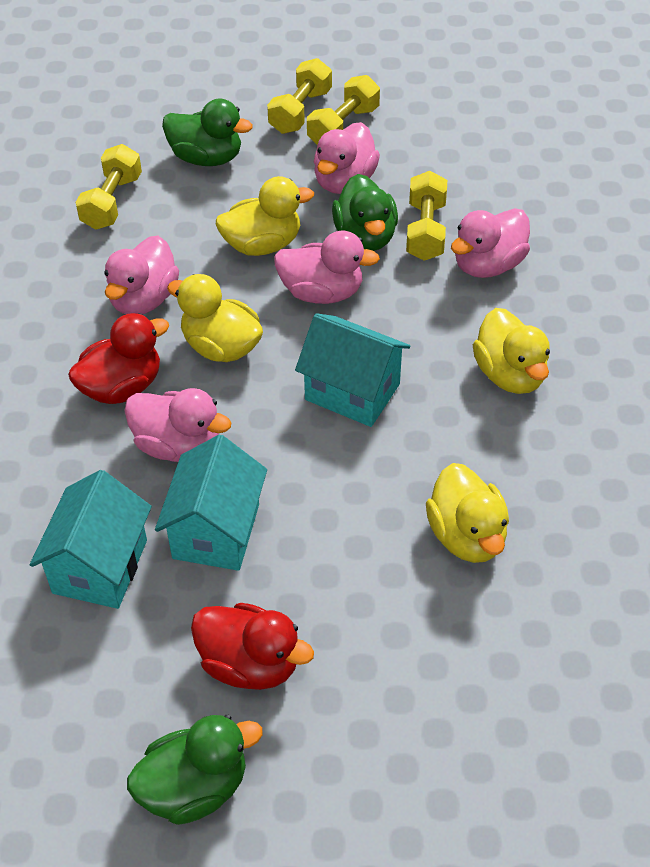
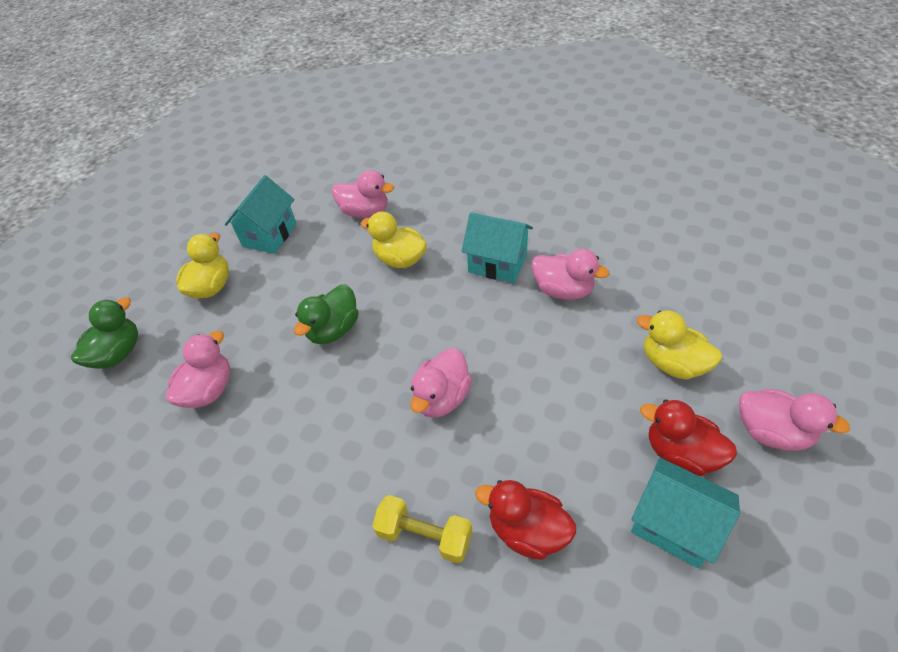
green duck: 3 -> 2
yellow duck: 4 -> 3
yellow dumbbell: 4 -> 1

